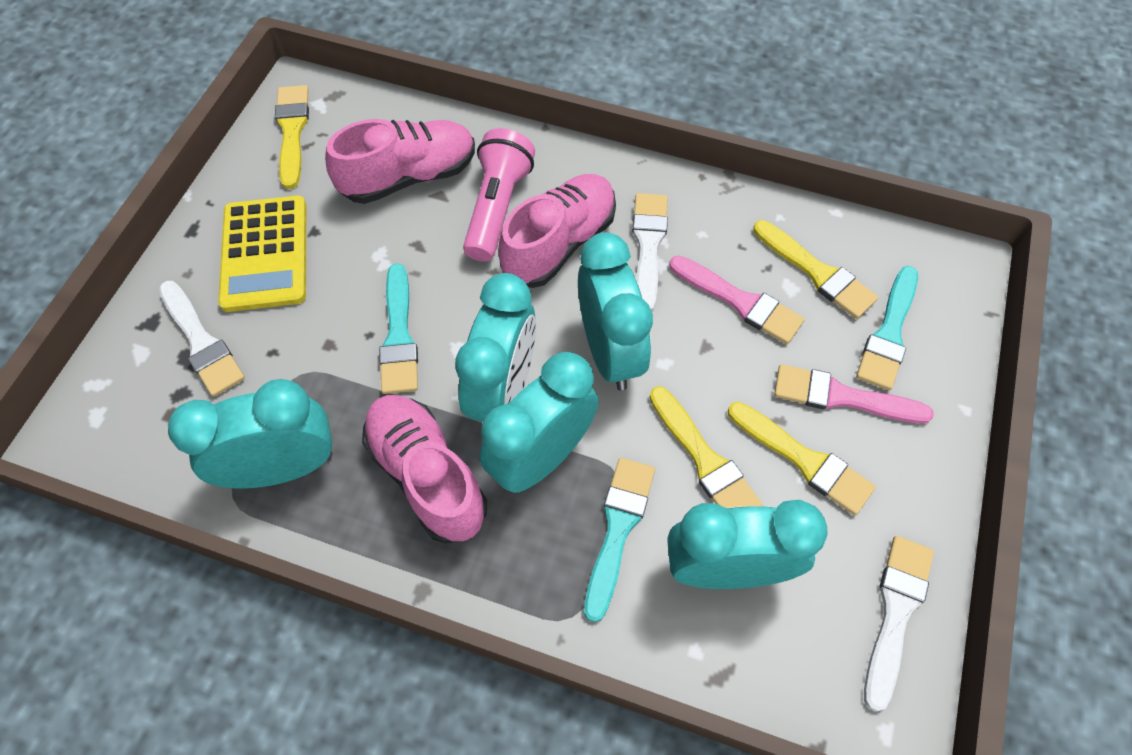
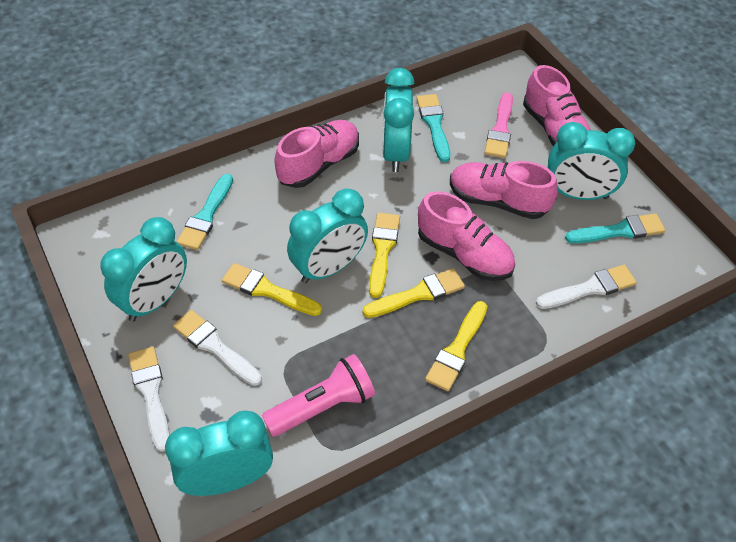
pink brush: 2 -> 1
pink shoe: 3 -> 4
yellow calculator: 1 -> 0

